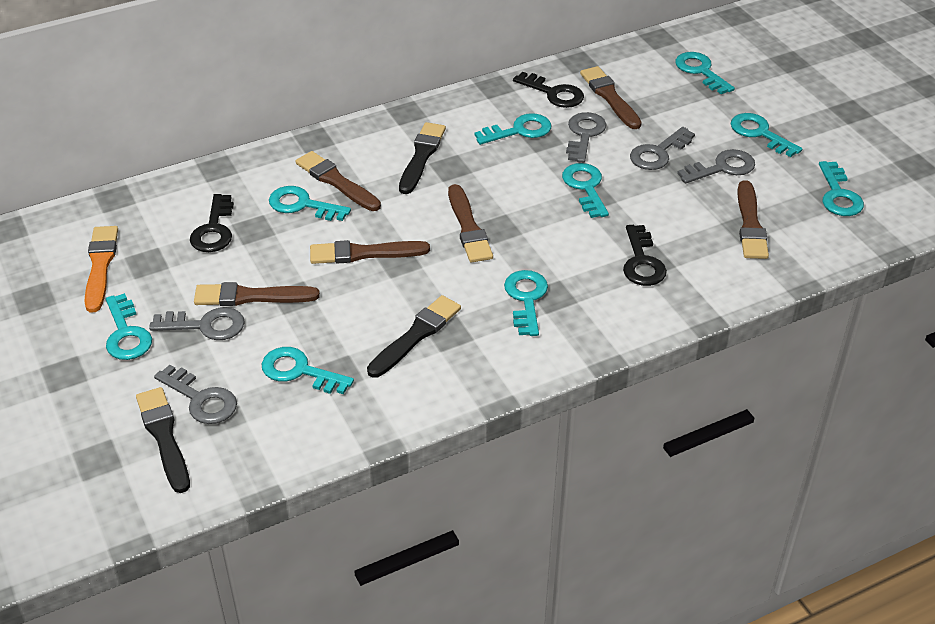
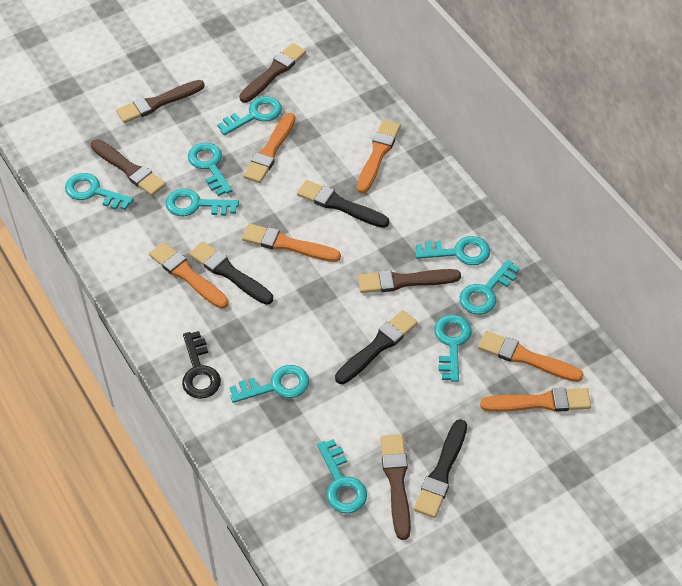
black brush: 3 -> 4
black key: 3 -> 1
brown brush: 6 -> 5
grey key: 5 -> 0
orange brush: 1 -> 6

